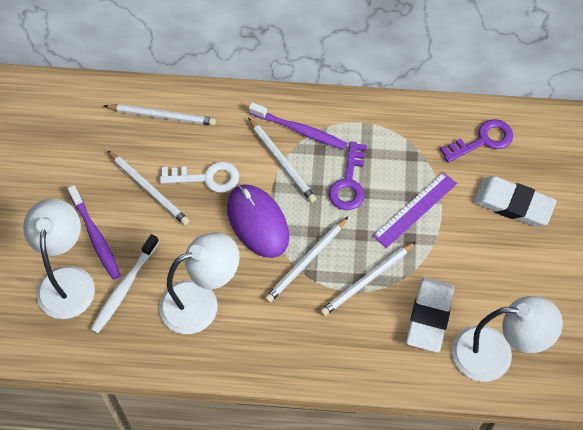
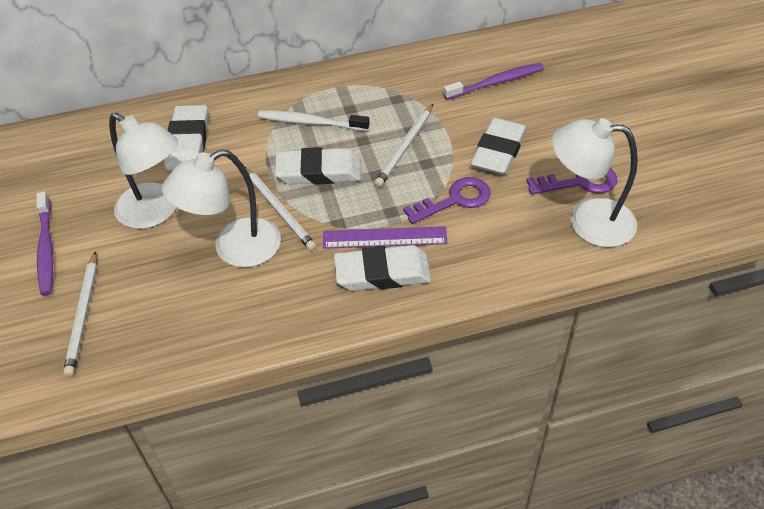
purple mouse: 1 -> 0
white eraser: 2 -> 4
white key: 1 -> 0
white pencil: 5 -> 3

